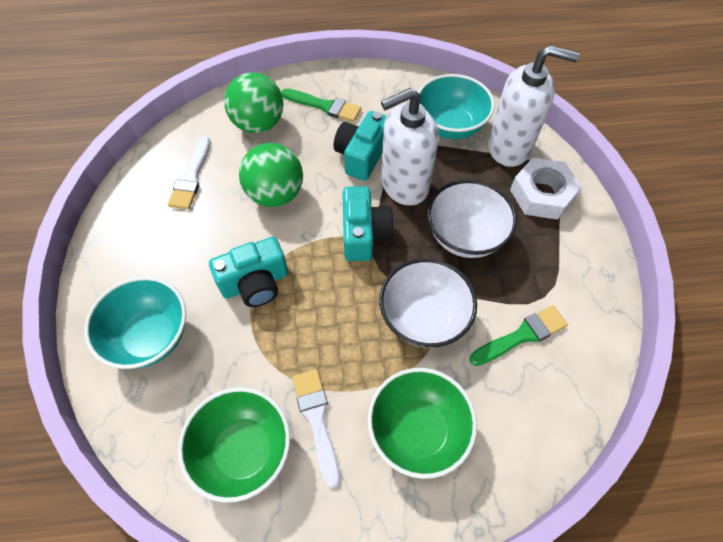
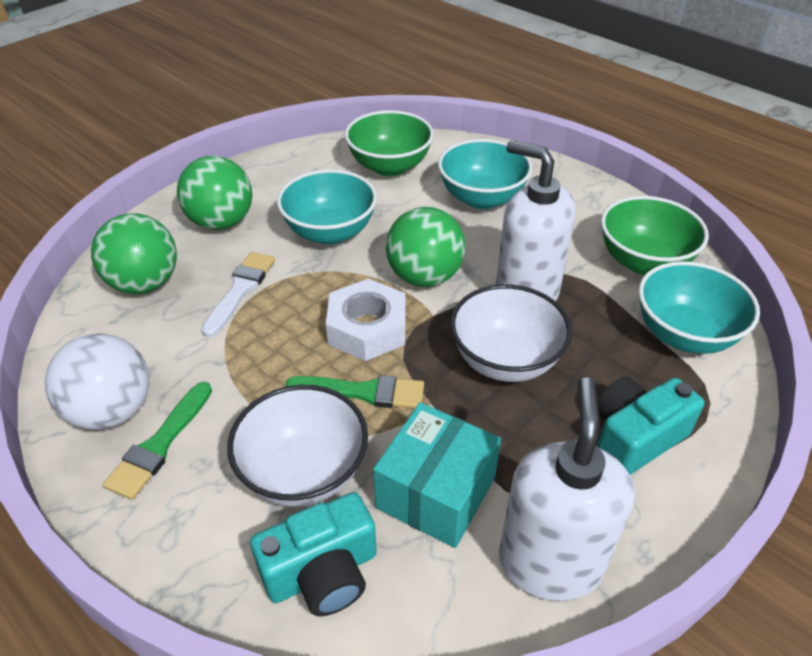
green ball: 2 -> 3
turquoise bowl: 2 -> 3
turquoise box: 0 -> 1
turquoise camera: 3 -> 2
white ball: 0 -> 1
white brush: 2 -> 1

